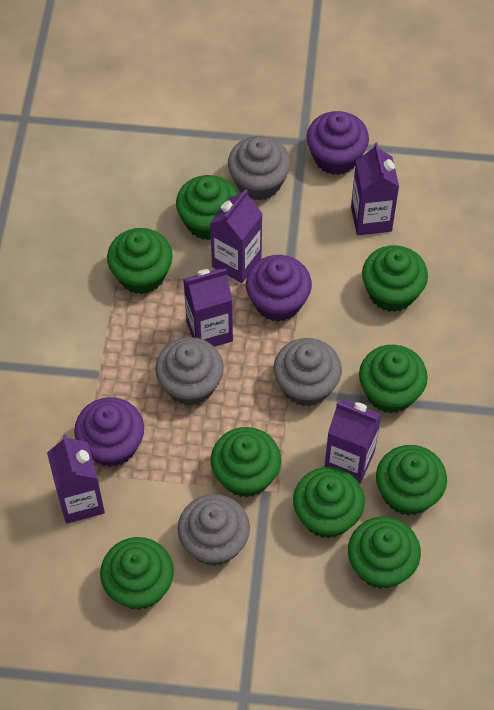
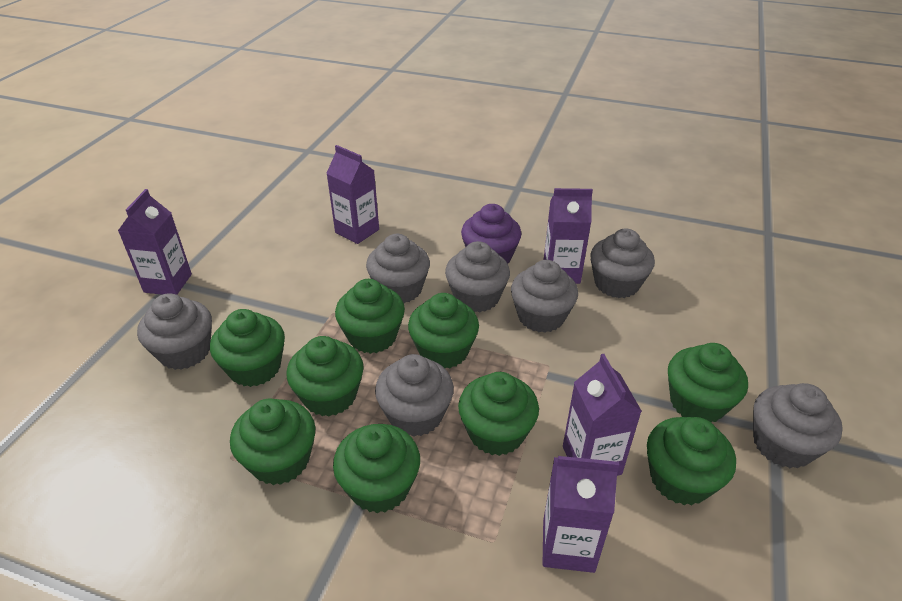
grey cupcake: 4 -> 7
purple cupcake: 3 -> 1

